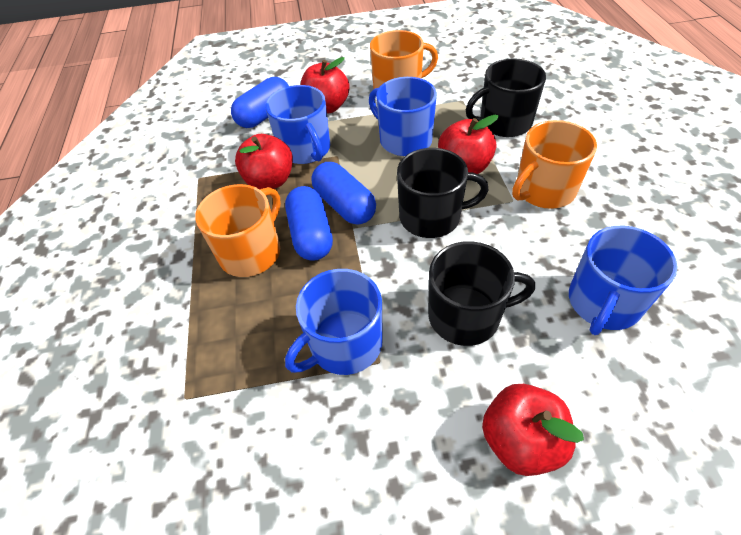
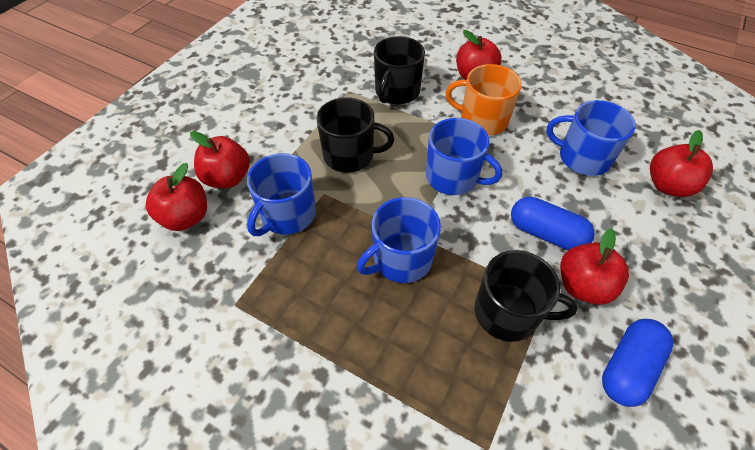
blue capsule: 3 -> 2
orange mug: 3 -> 1
red apple: 4 -> 5

